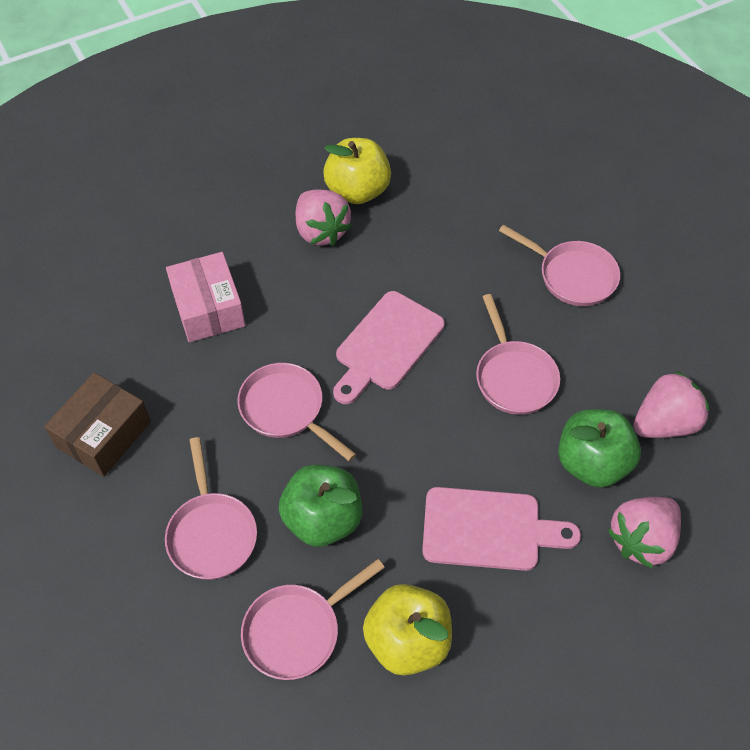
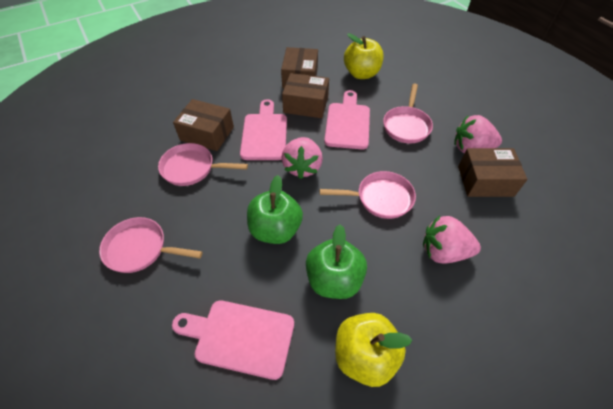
brown box: 1 -> 4
pink box: 1 -> 0
pink cutting board: 2 -> 3
pink pan: 5 -> 4

